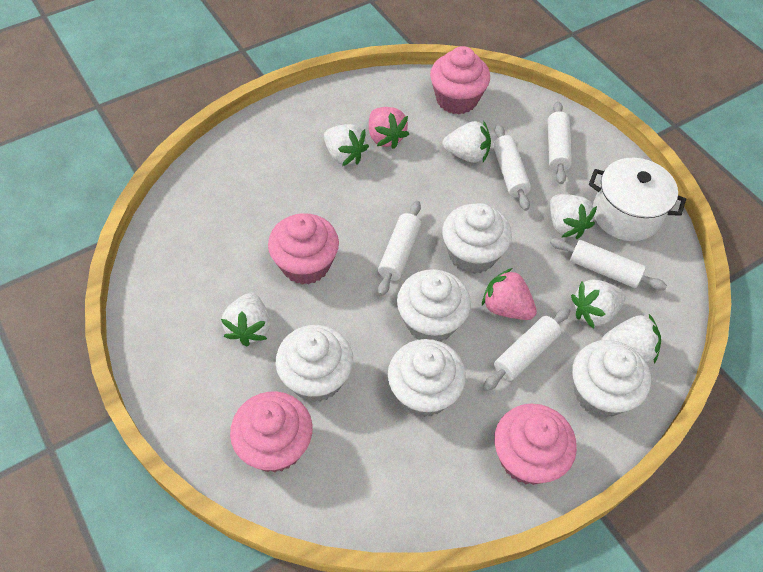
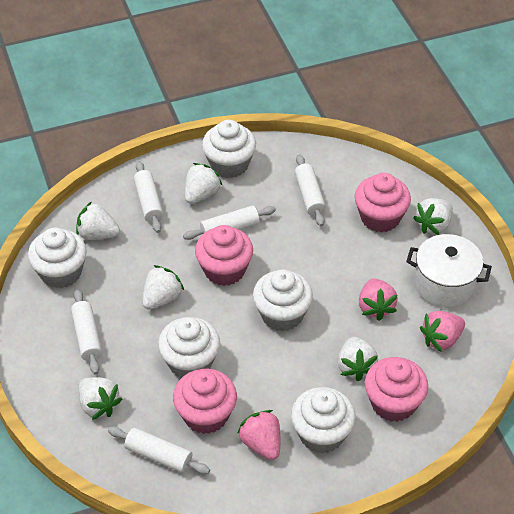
pink strawberry: 2 -> 3

